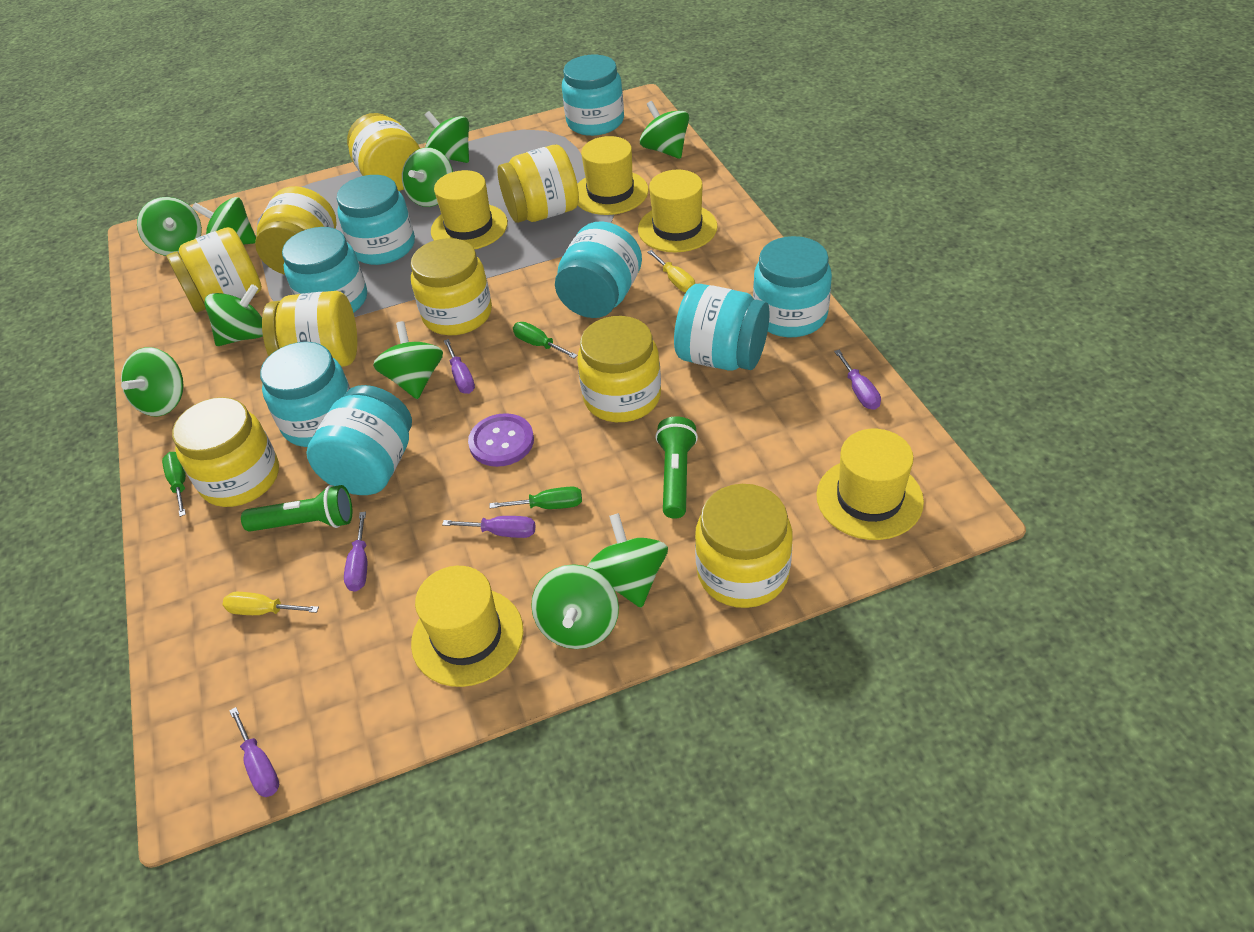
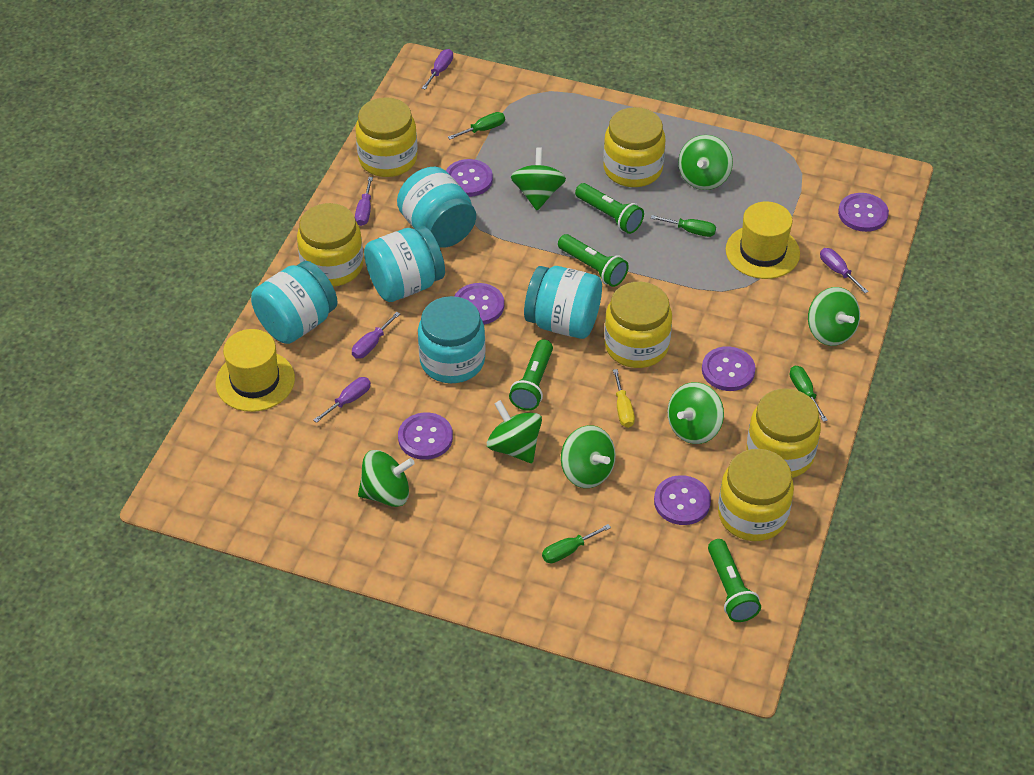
green flashlight: 2 -> 4
green screwdriver: 3 -> 4
green spinning top: 10 -> 7
purple button: 1 -> 6
turquoise jar: 8 -> 5
yellow hat: 5 -> 2
yellow jar: 9 -> 6
yellow screwdriver: 2 -> 1

